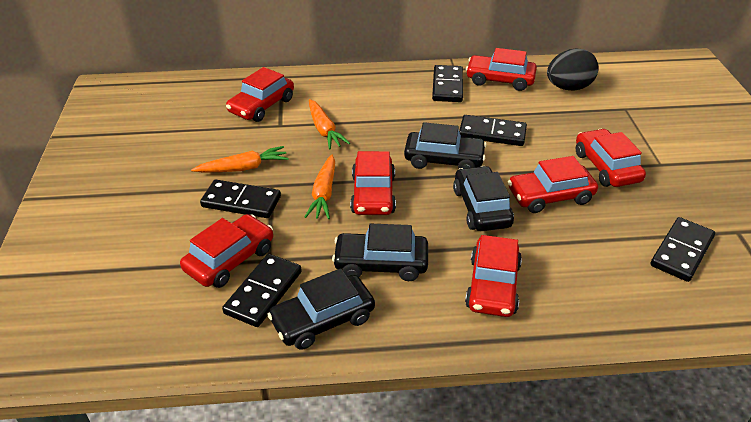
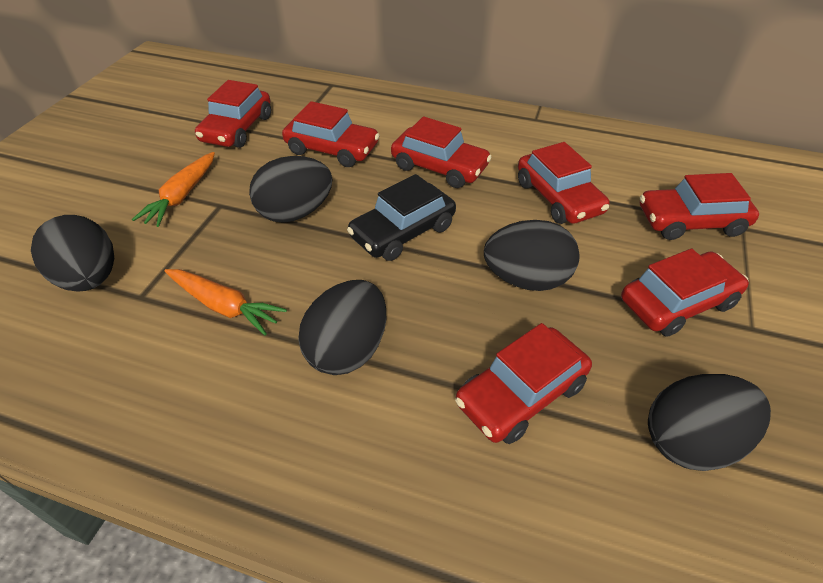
black car: 4 -> 1
black domino: 5 -> 0
black egg: 1 -> 5
orange carrot: 3 -> 2

